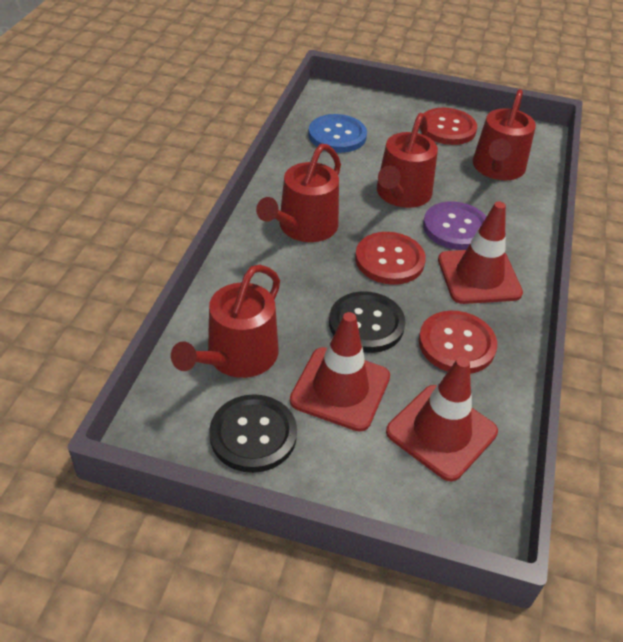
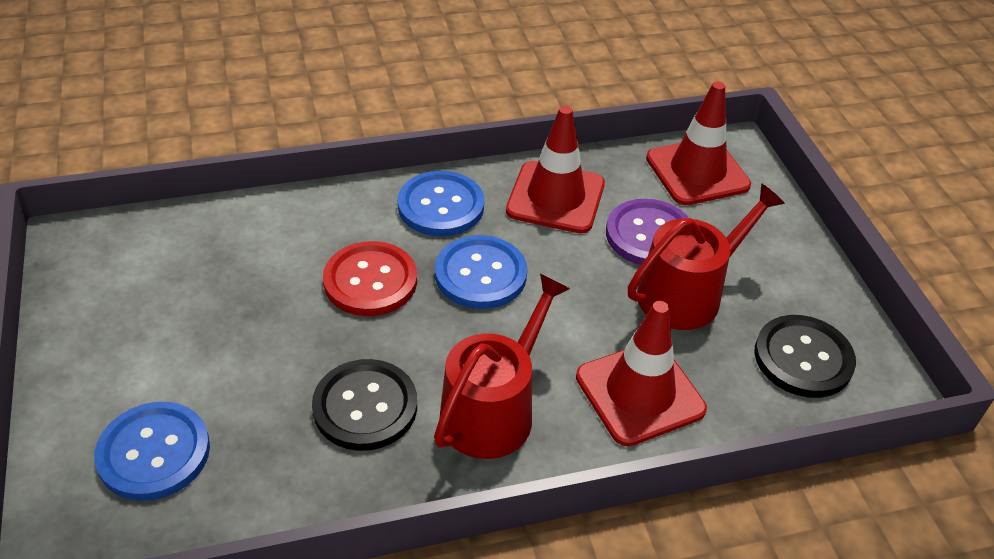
blue button: 1 -> 3
red button: 3 -> 1
red watering can: 4 -> 2

